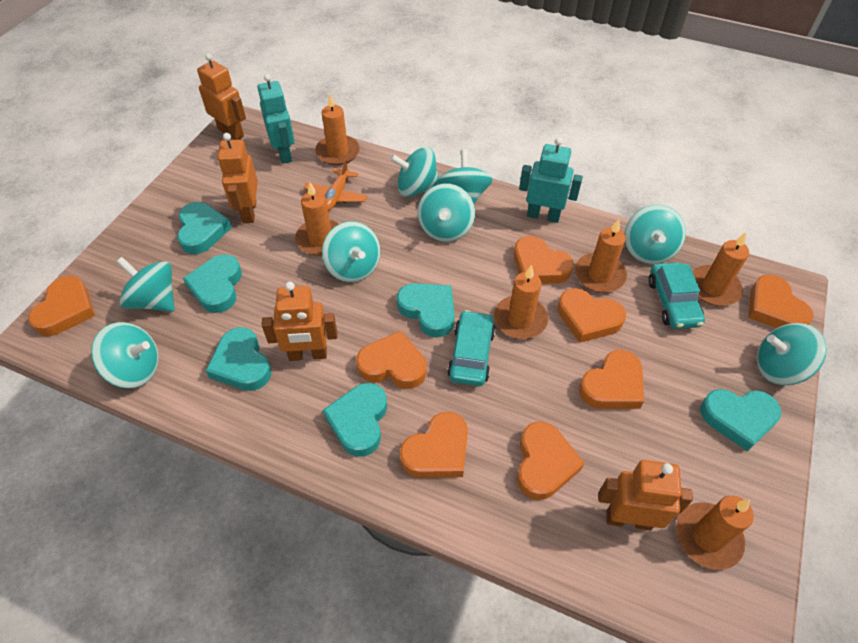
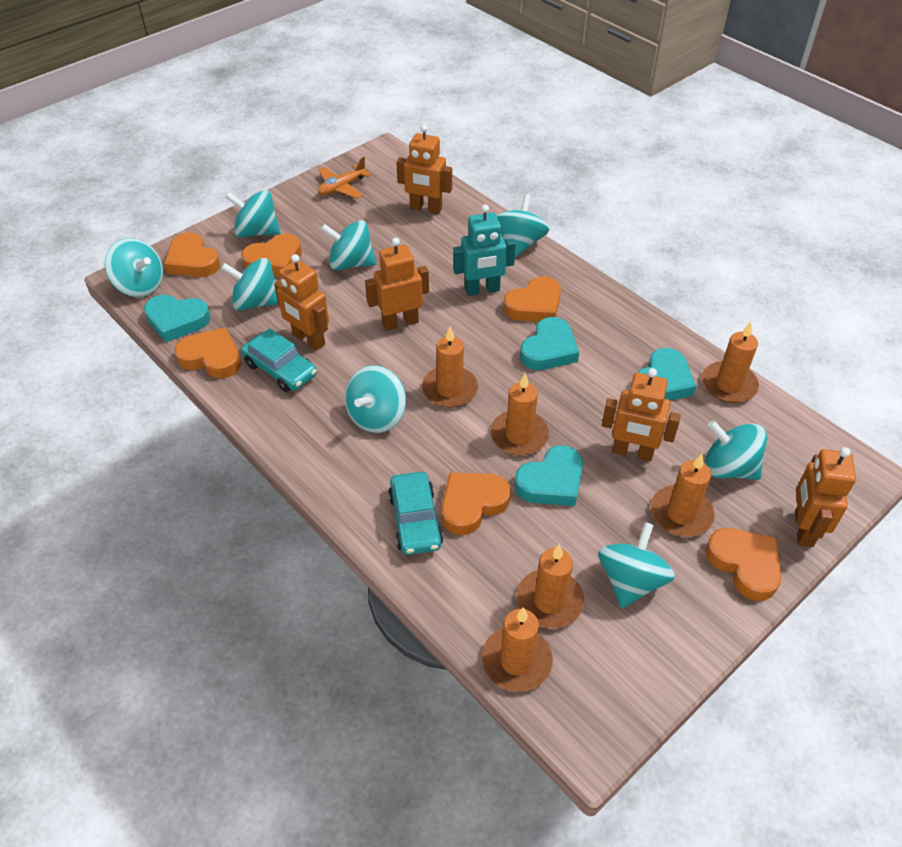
orange heart: 8 -> 6
orange robot: 4 -> 5
turquoise heart: 6 -> 4
turquoise robot: 2 -> 1

